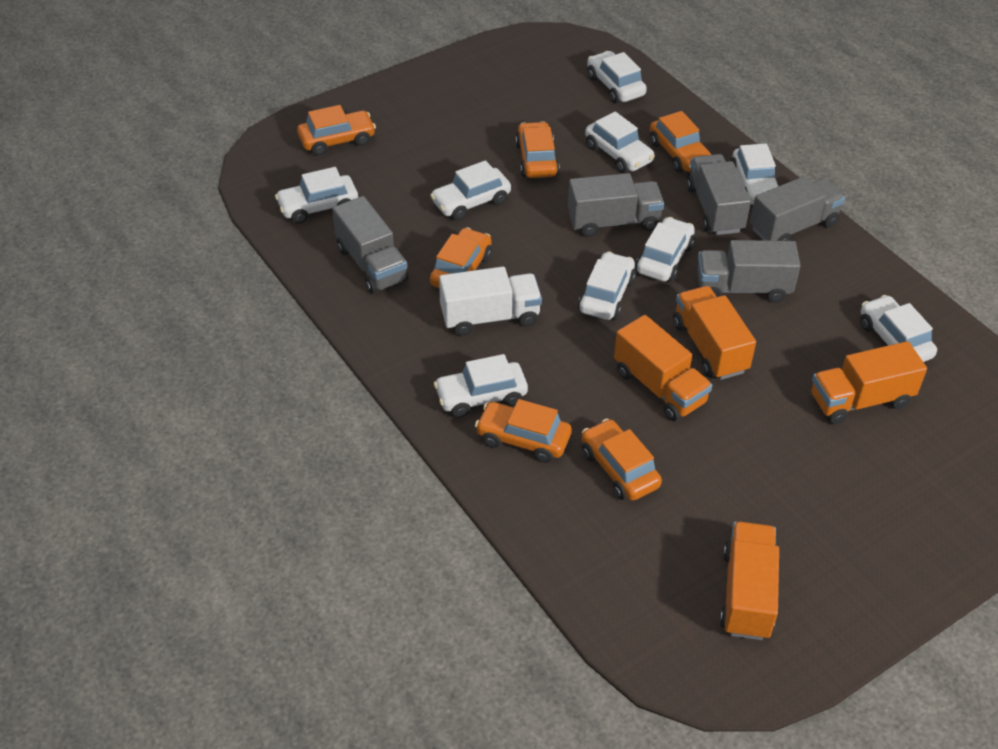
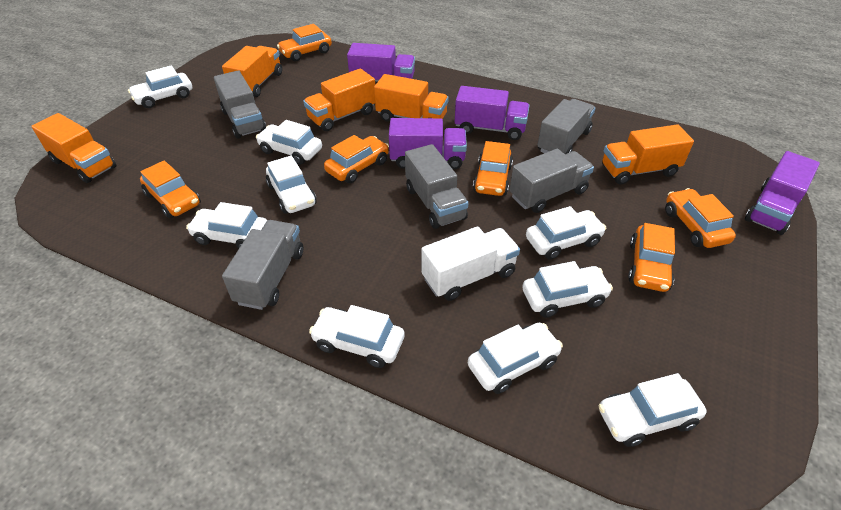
orange truck: 4 -> 5
purple truck: 0 -> 4

